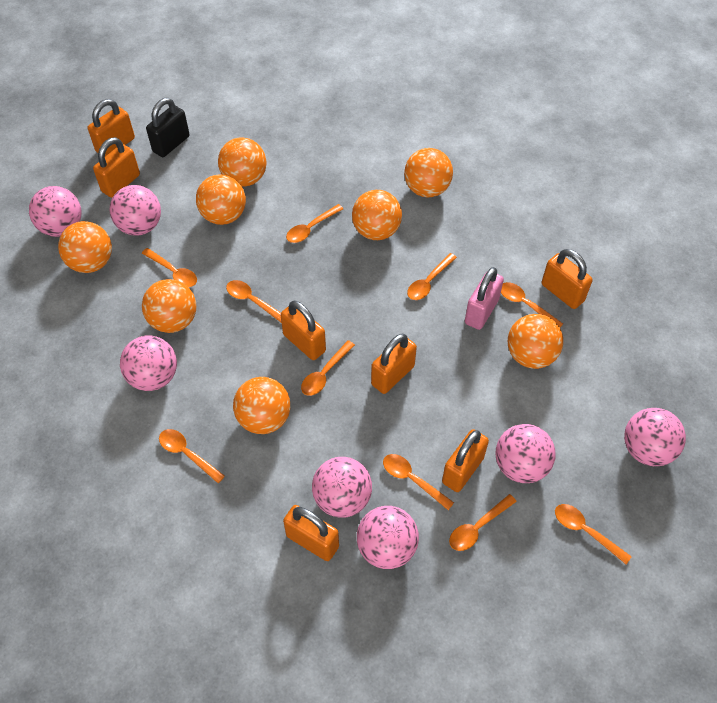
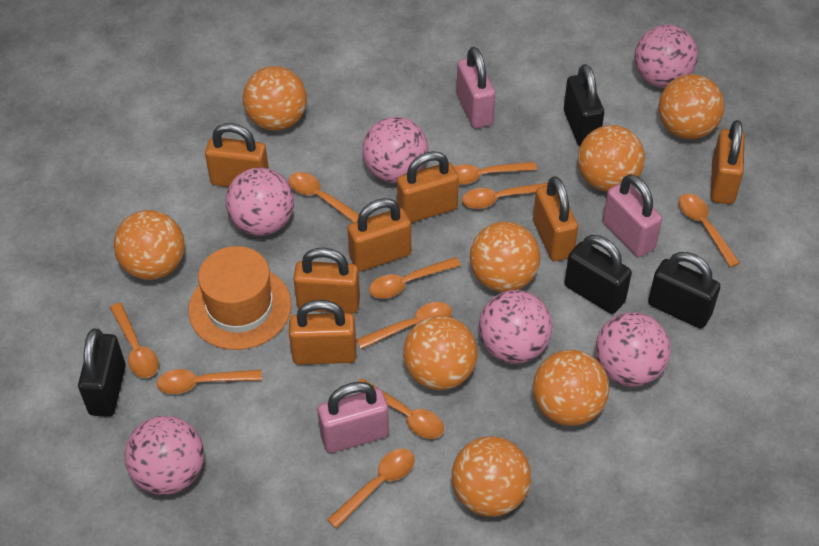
black padlock: 1 -> 4
orange hat: 0 -> 1
pink ball: 7 -> 6
pink padlock: 1 -> 3

